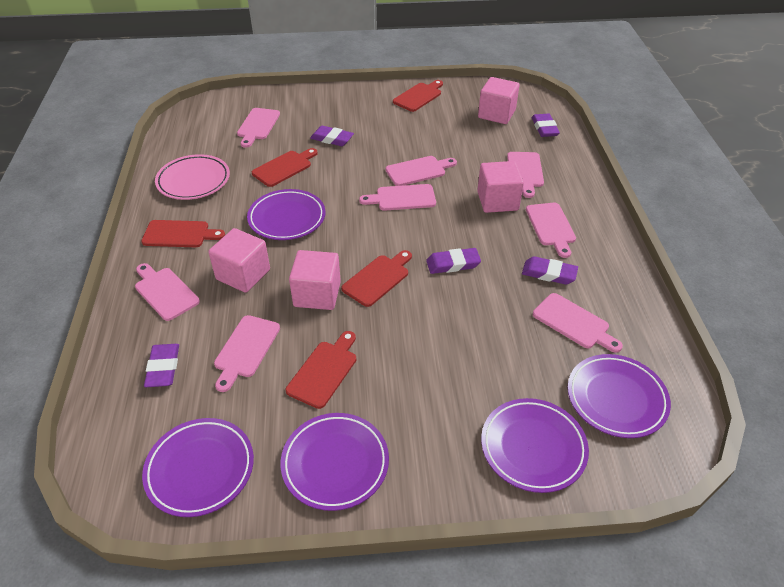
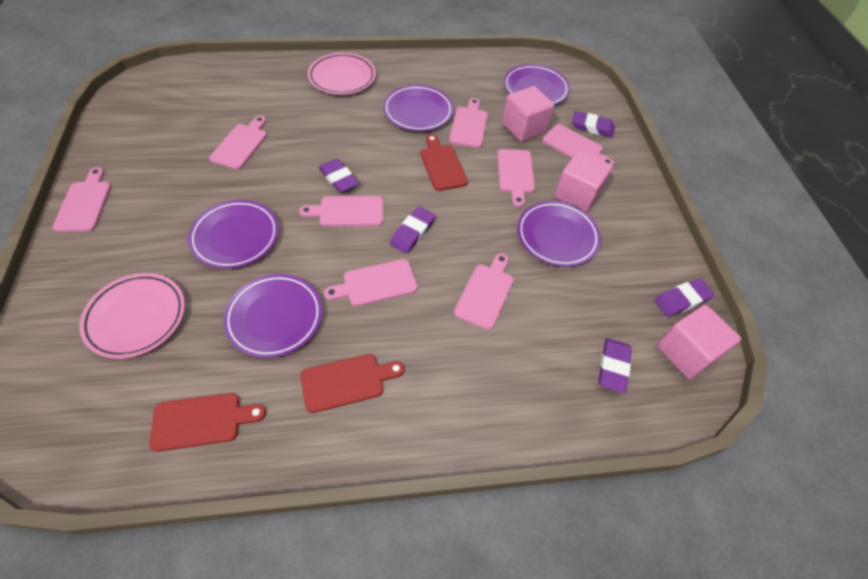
pink cube: 4 -> 3
pink plate: 1 -> 2
red cutting board: 5 -> 3

